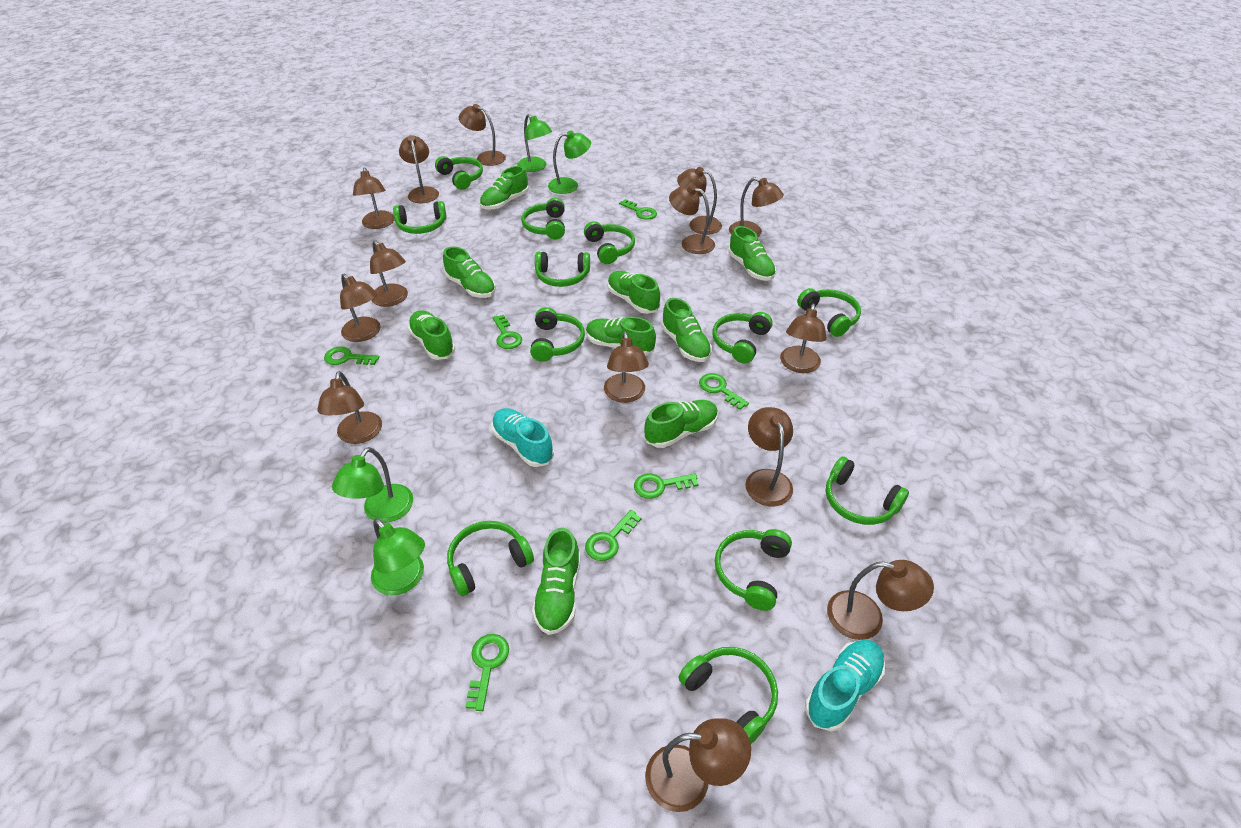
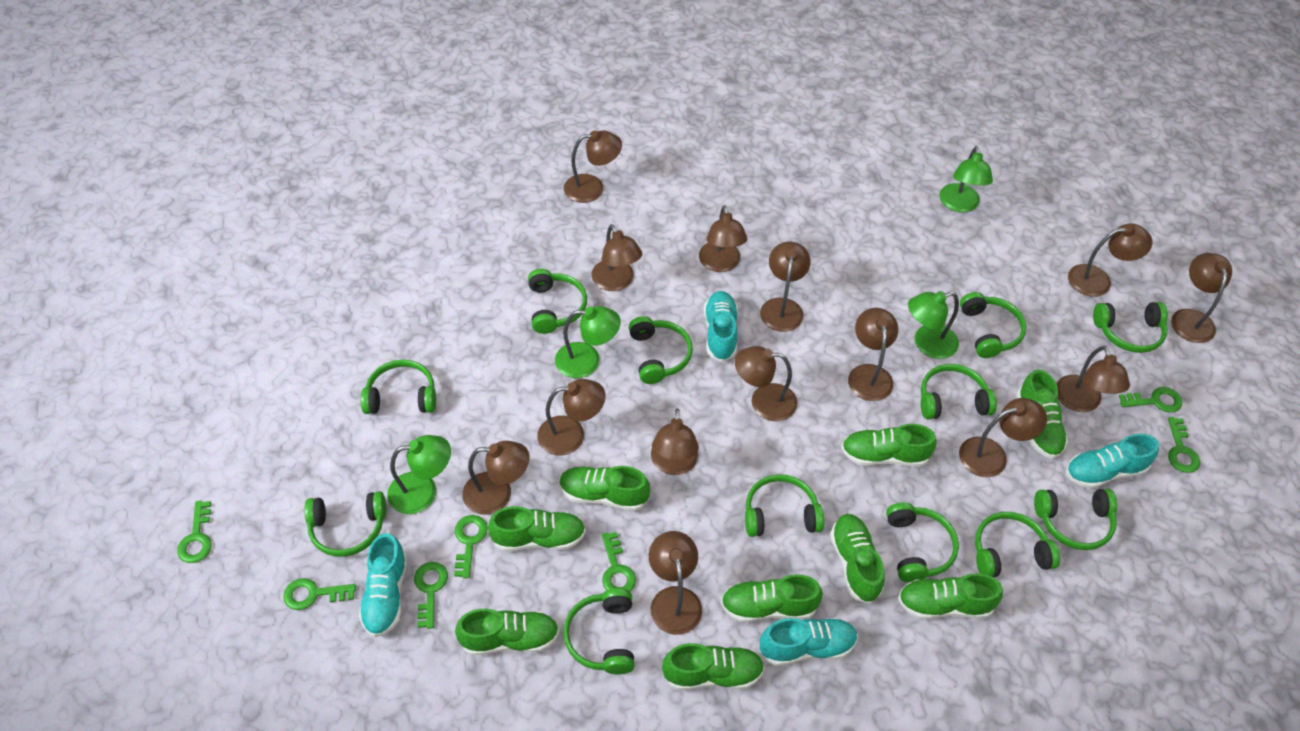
turquoise shoe: 2 -> 4

